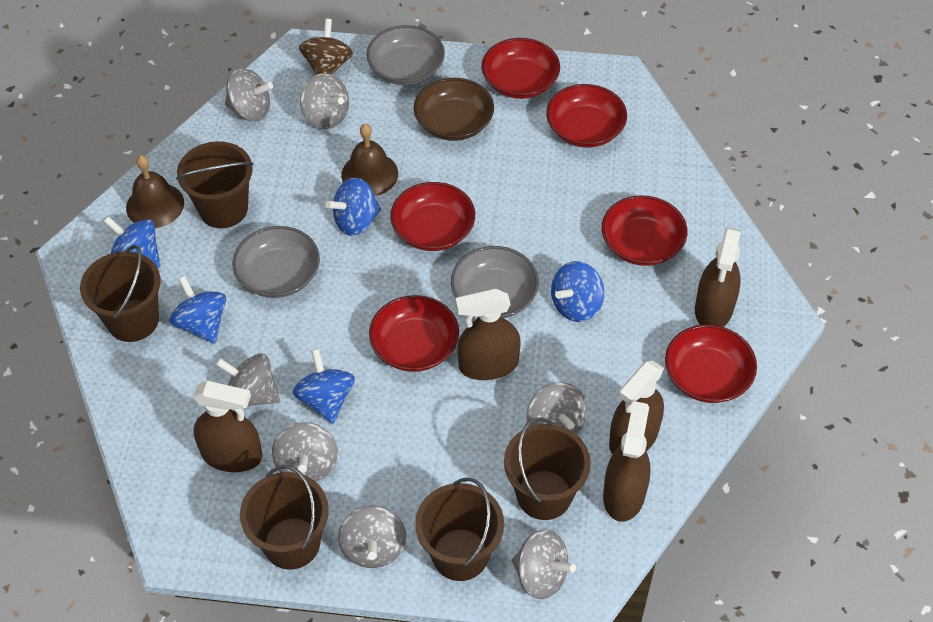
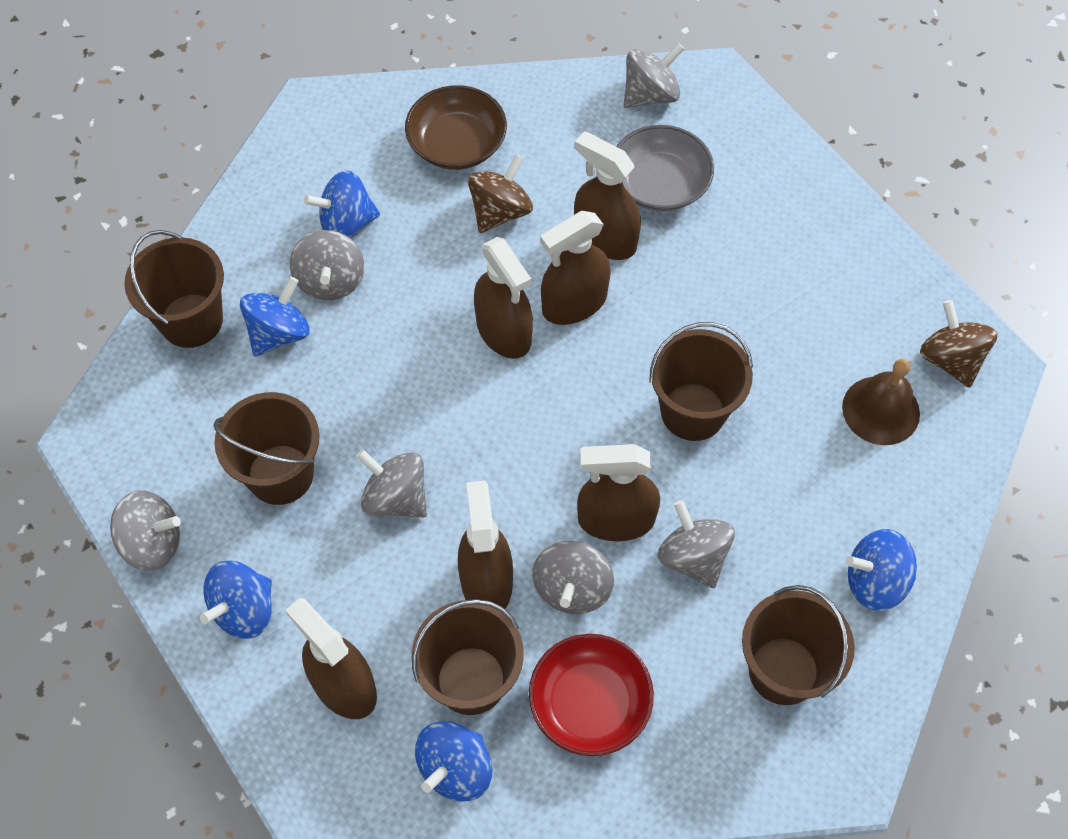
brown bell: 2 -> 1
brown spinning top: 1 -> 2
brown spray bottle: 5 -> 6
grey bowl: 3 -> 1
grey spinning top: 7 -> 6
red bowl: 6 -> 1

